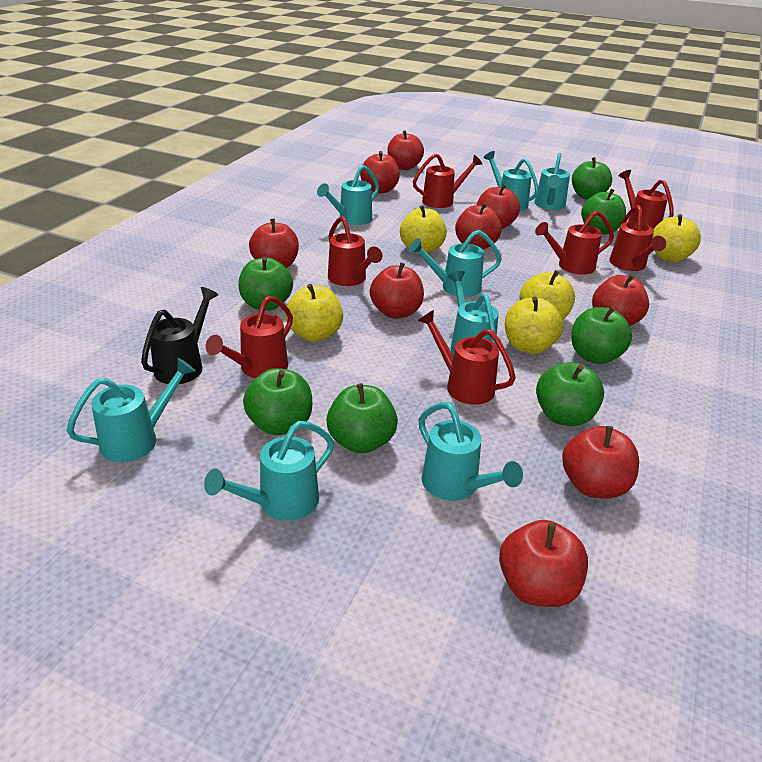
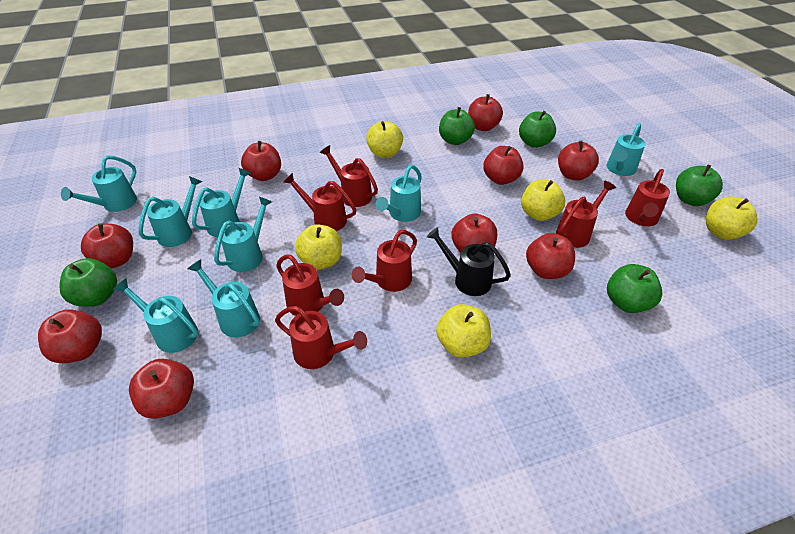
green apple: 7 -> 5

